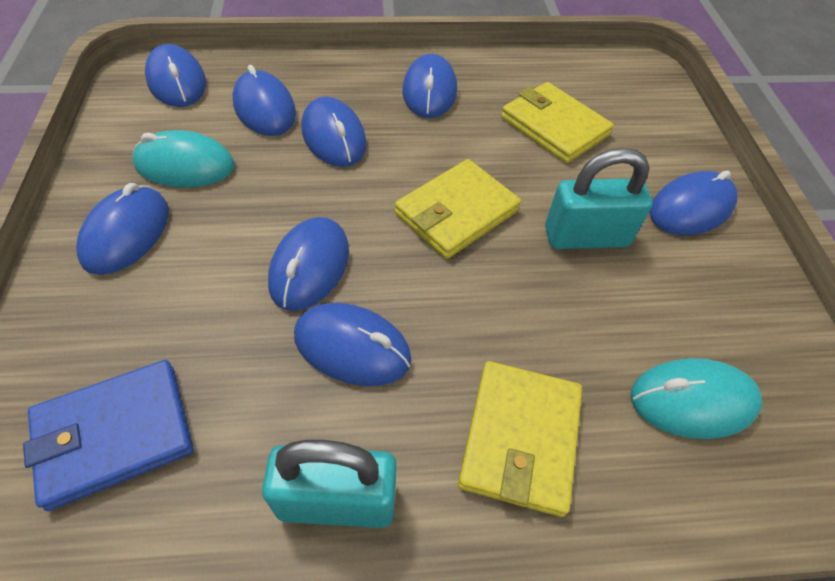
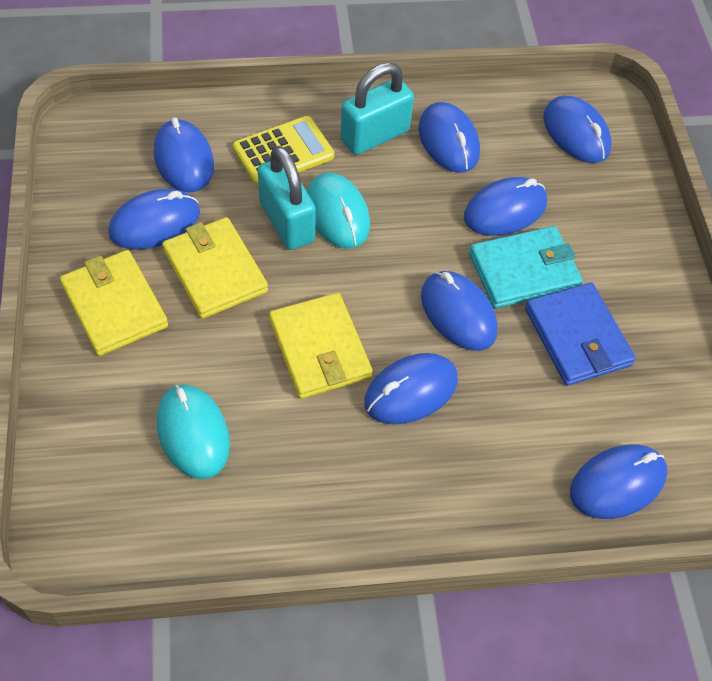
turquoise wallet: 0 -> 1
yellow calculator: 0 -> 1

